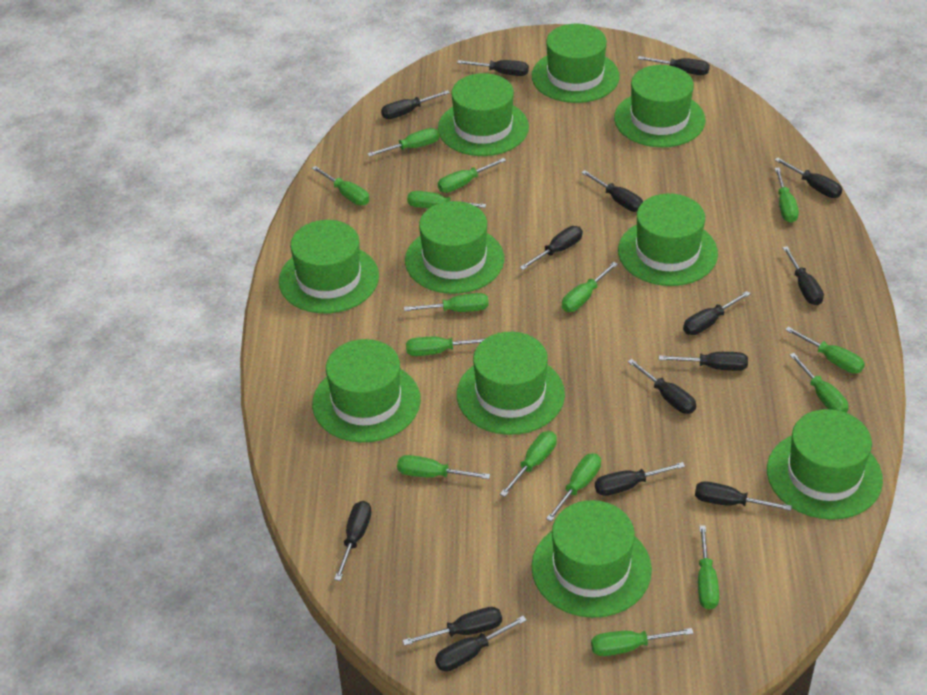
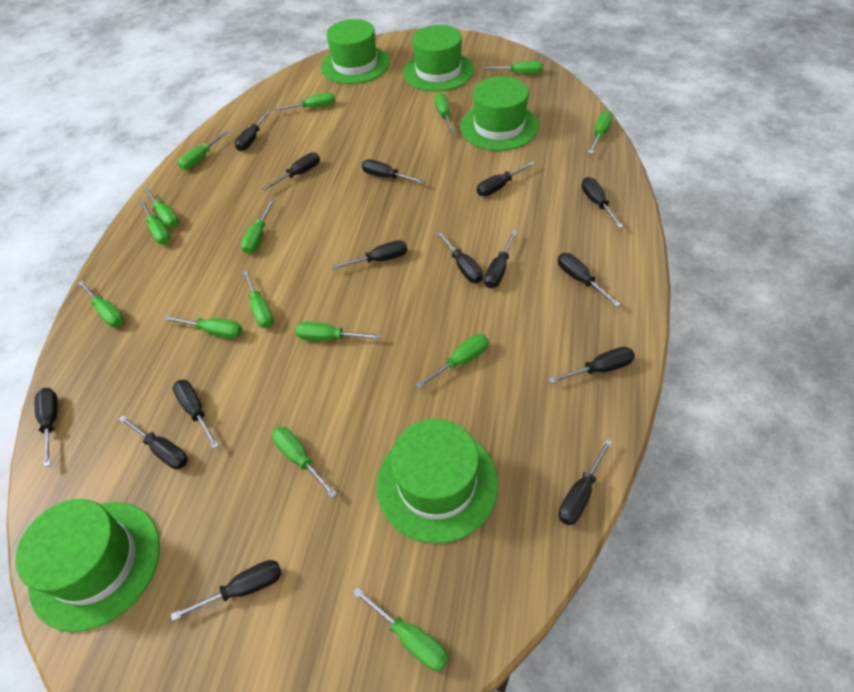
green hat: 10 -> 5

